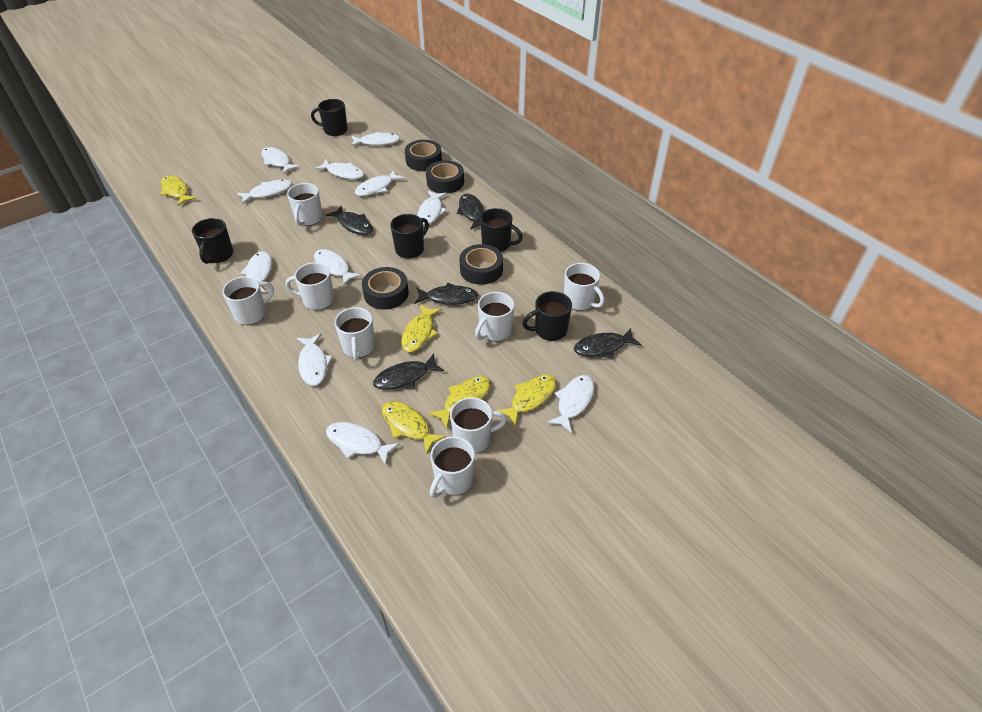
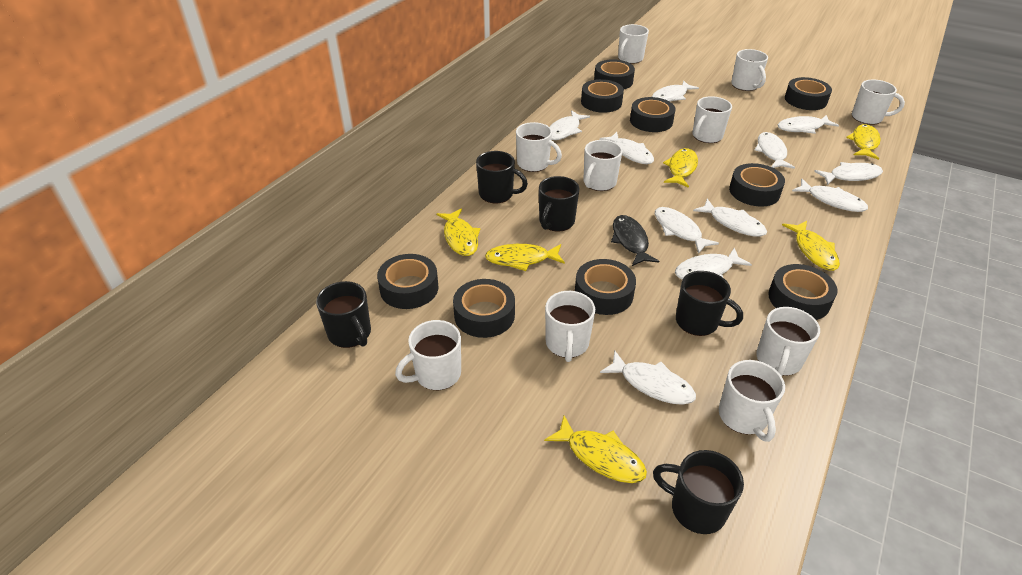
black fish: 5 -> 1
black tape: 4 -> 9
white mug: 8 -> 10
yellow fish: 5 -> 6

